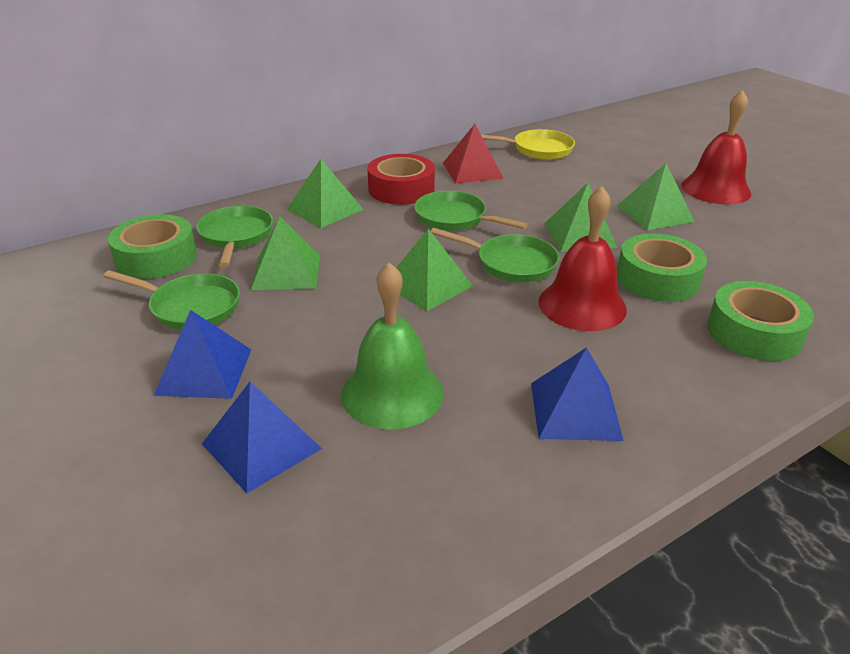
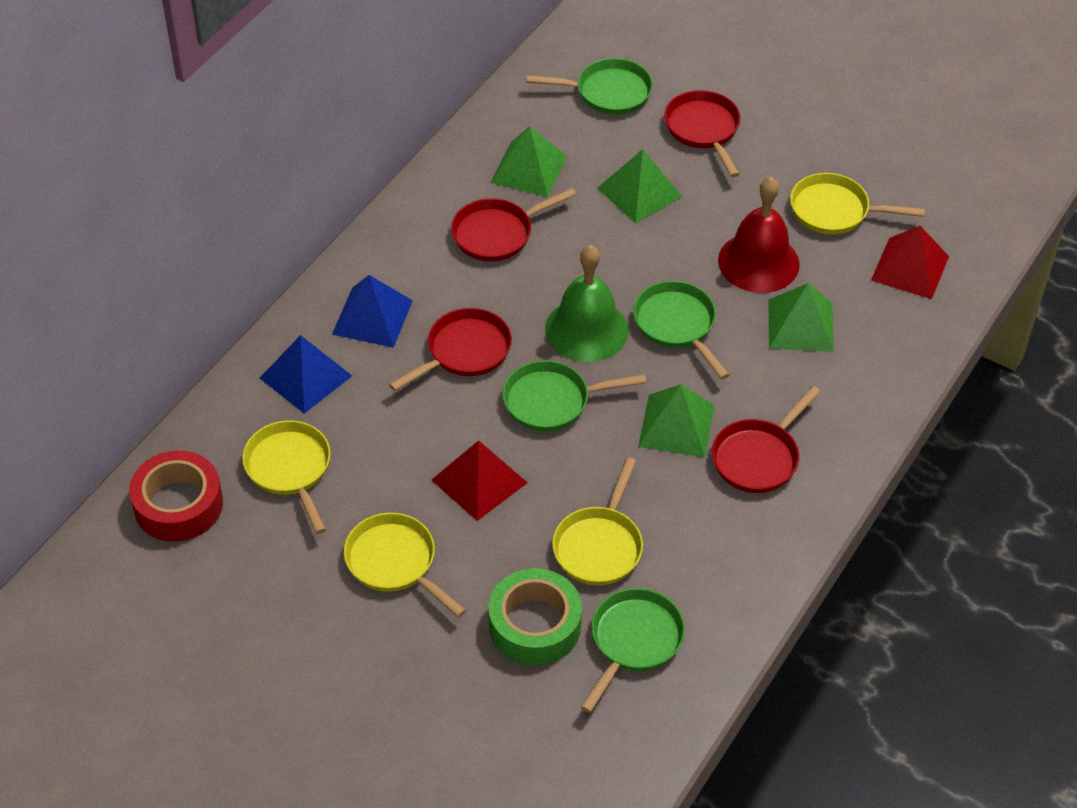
blue pyramid: 3 -> 2
green pyramid: 5 -> 4
green tape: 3 -> 1
red bell: 2 -> 1
red pan: 0 -> 4
red pyramid: 1 -> 2
yellow pan: 1 -> 4

